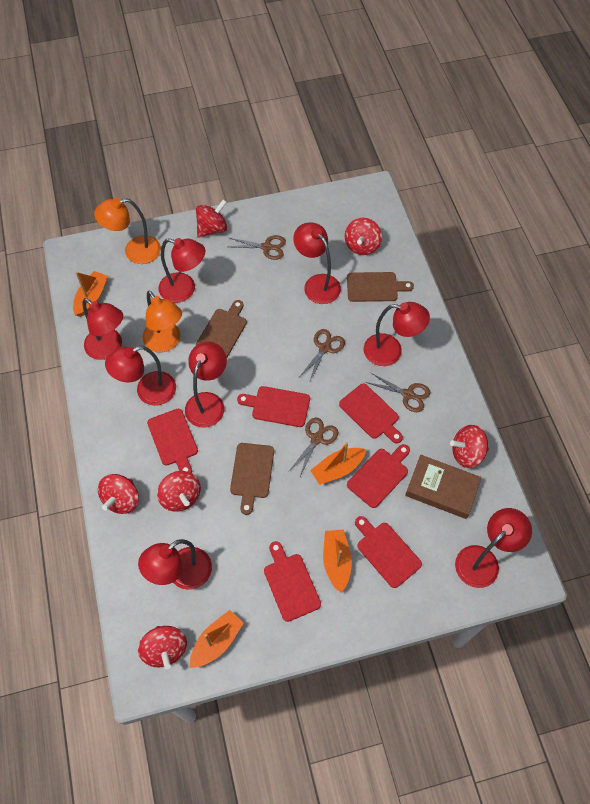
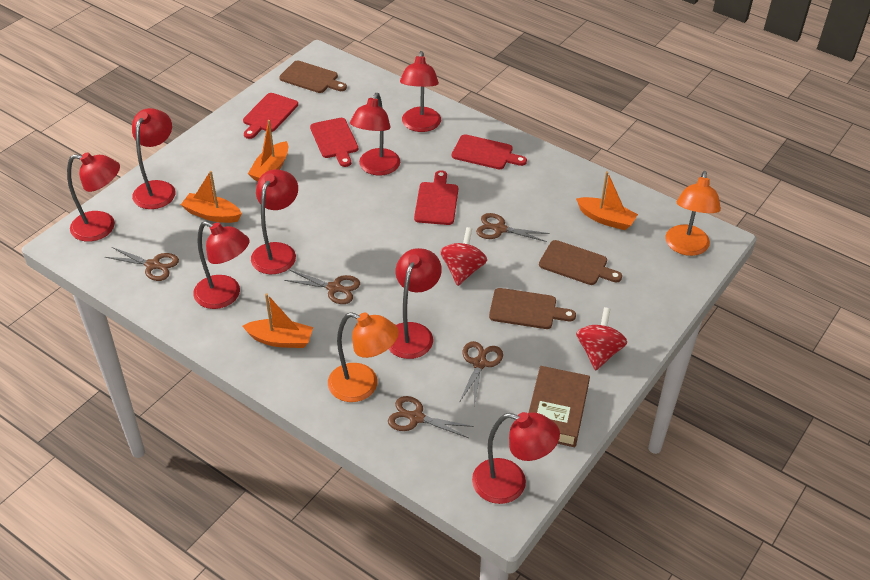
brown scissors: 4 -> 5
red cutting board: 6 -> 4
red spinning top: 6 -> 2

